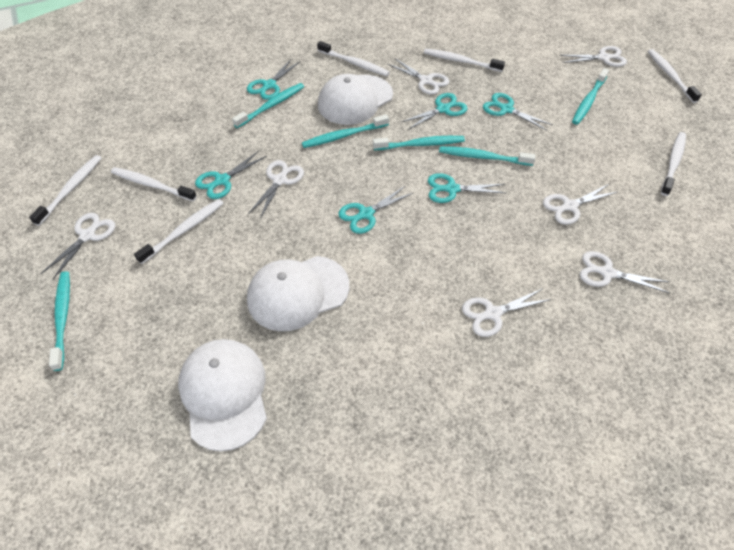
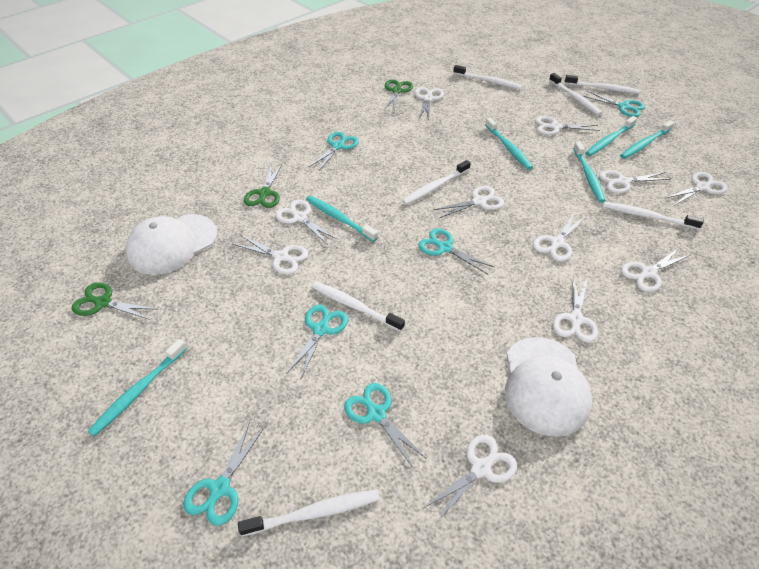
green scissors: 0 -> 3
white cap: 3 -> 2
white scissors: 7 -> 11

